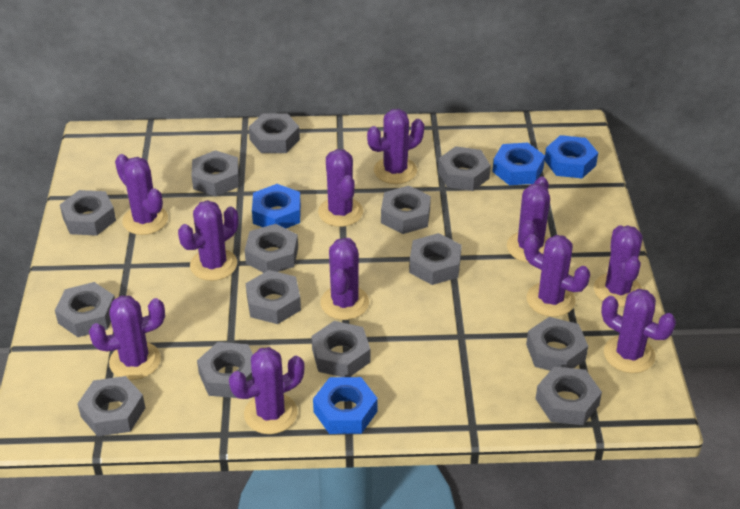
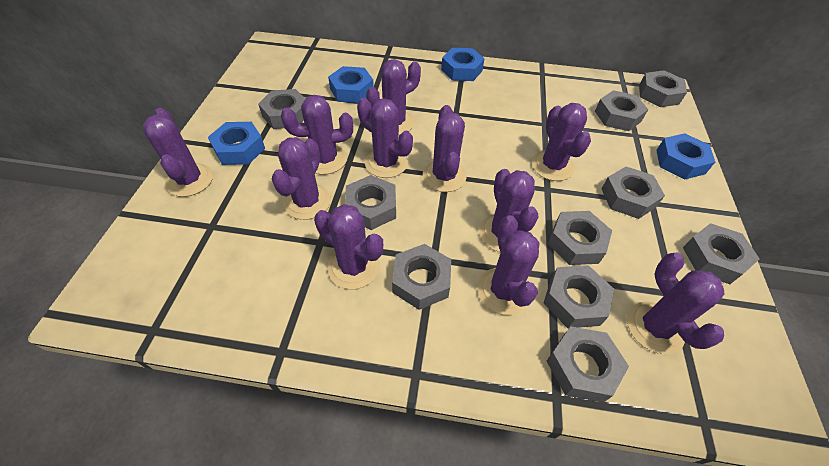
grey nut: 14 -> 10

